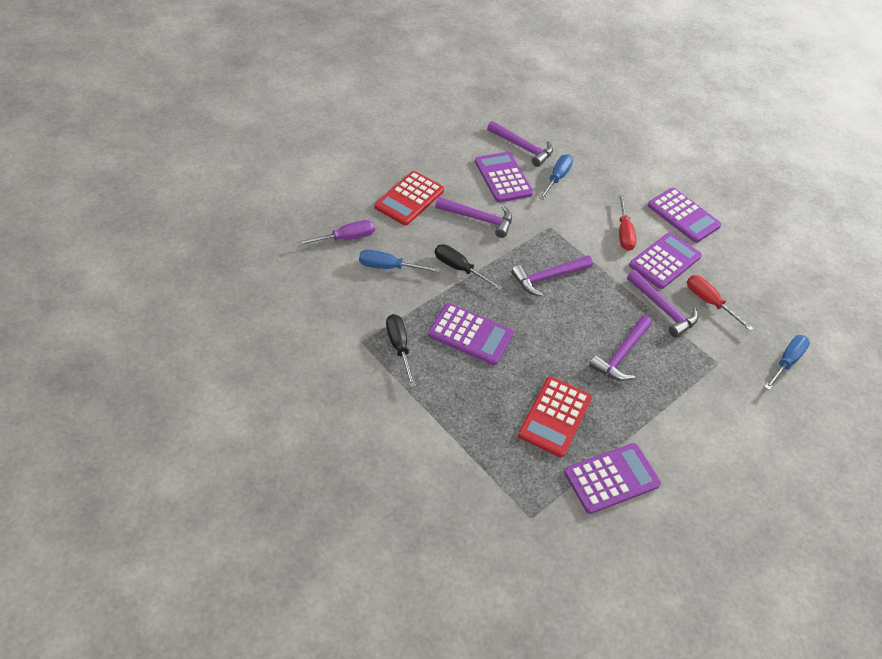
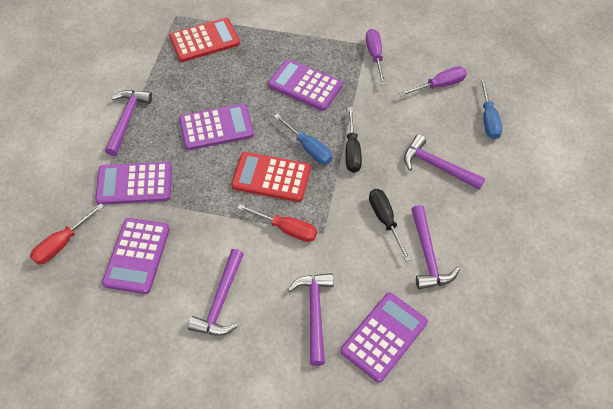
blue screwdriver: 3 -> 2
purple screwdriver: 1 -> 2

